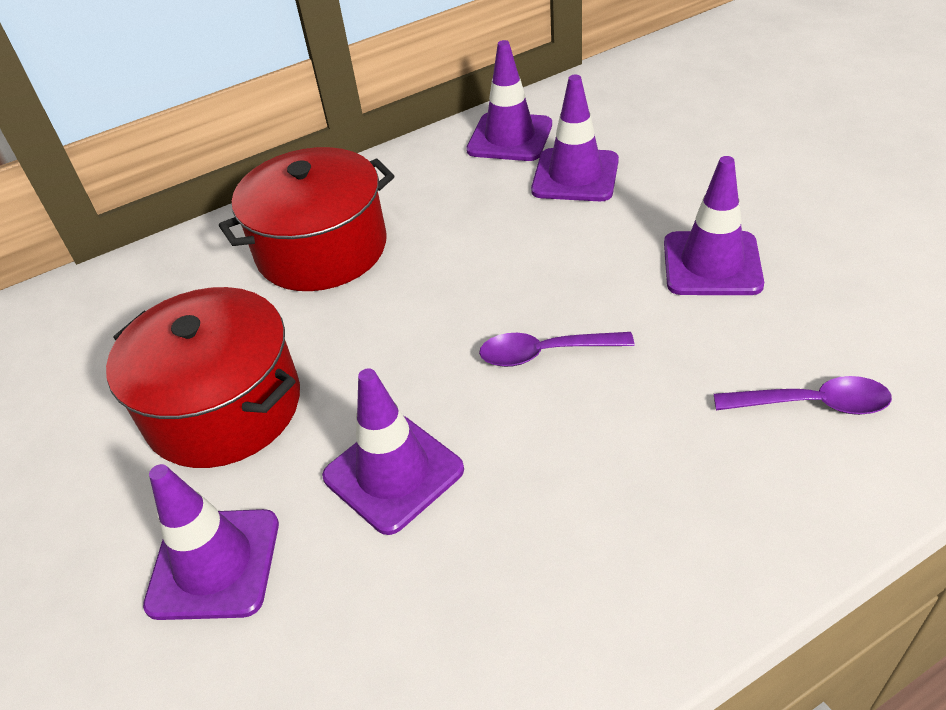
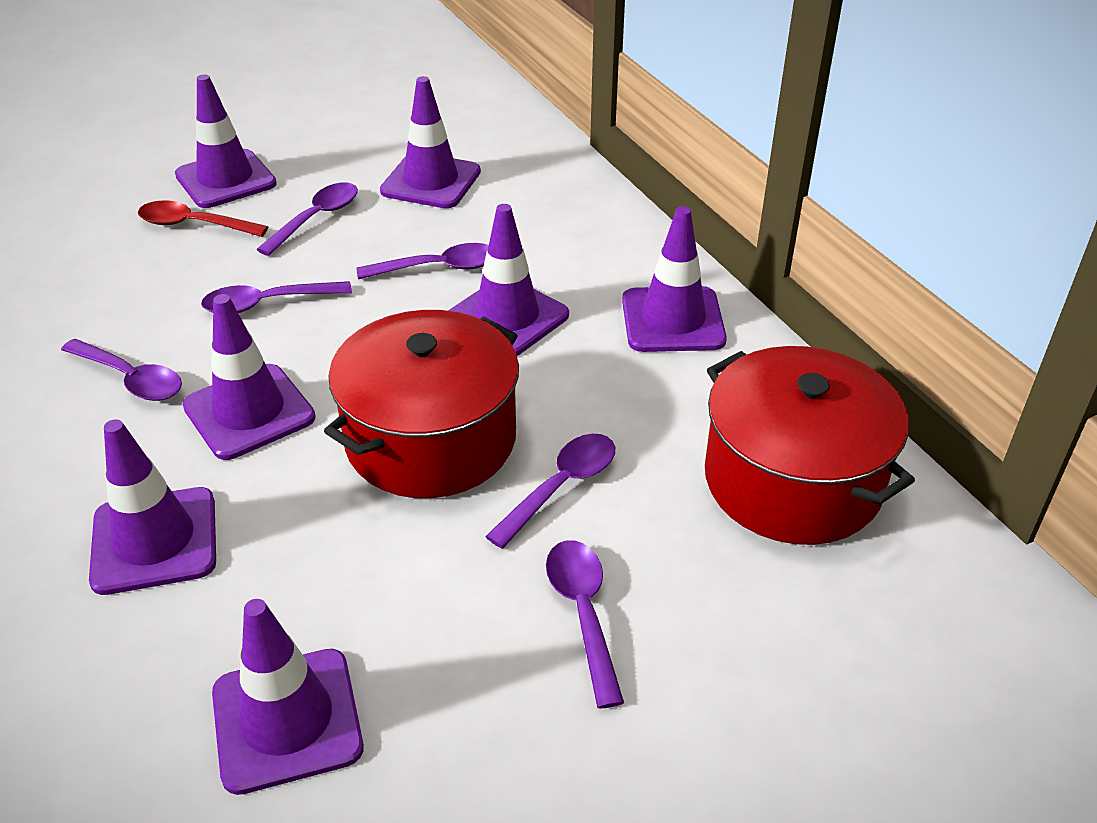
purple spoon: 2 -> 6
purple traffic cone: 5 -> 7
red spoon: 0 -> 1

